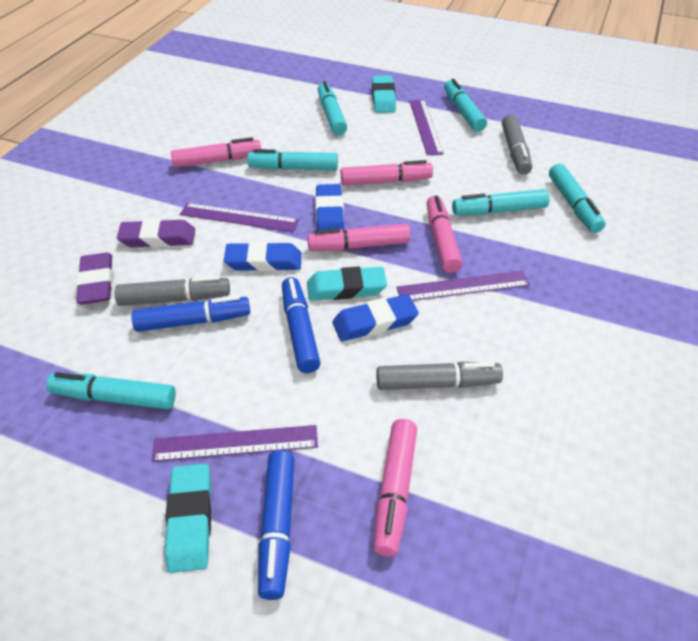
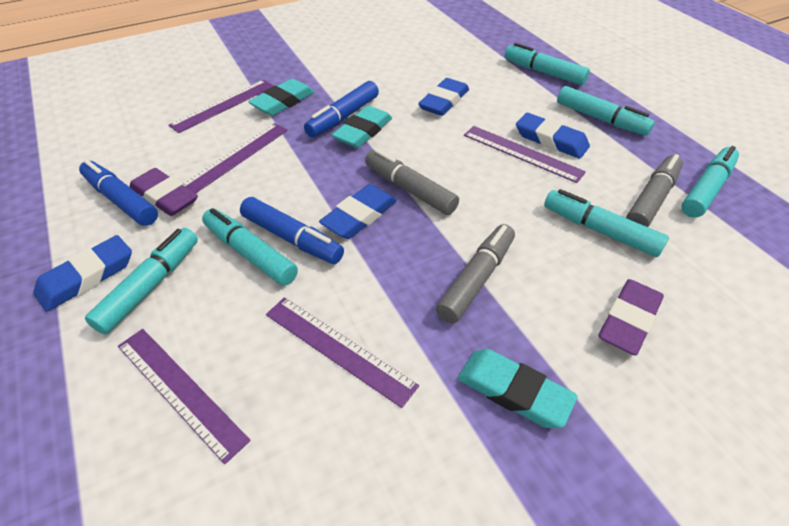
blue eraser: 3 -> 4
pink marker: 5 -> 0
purple ruler: 4 -> 5

